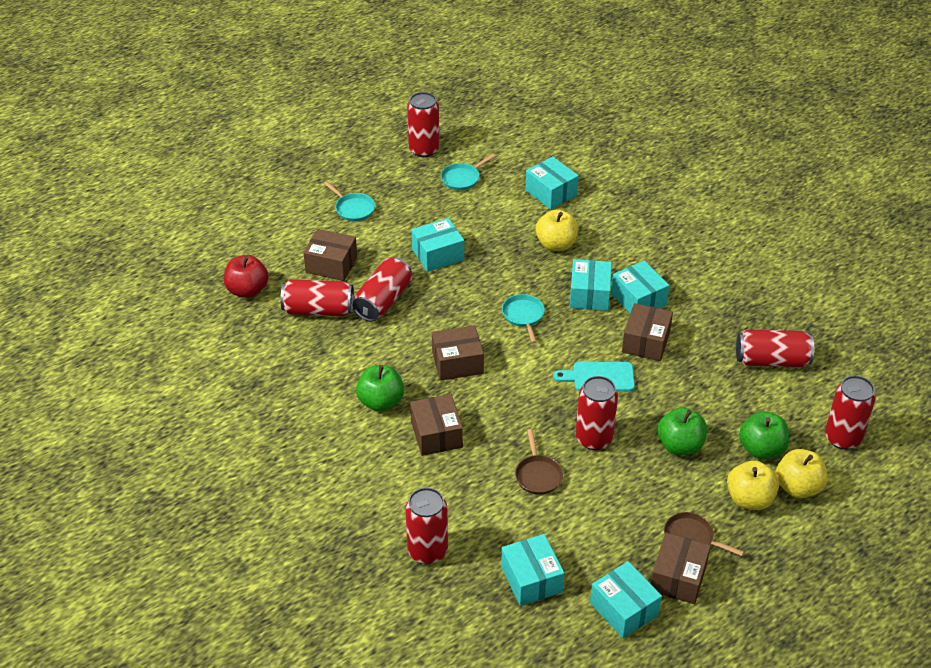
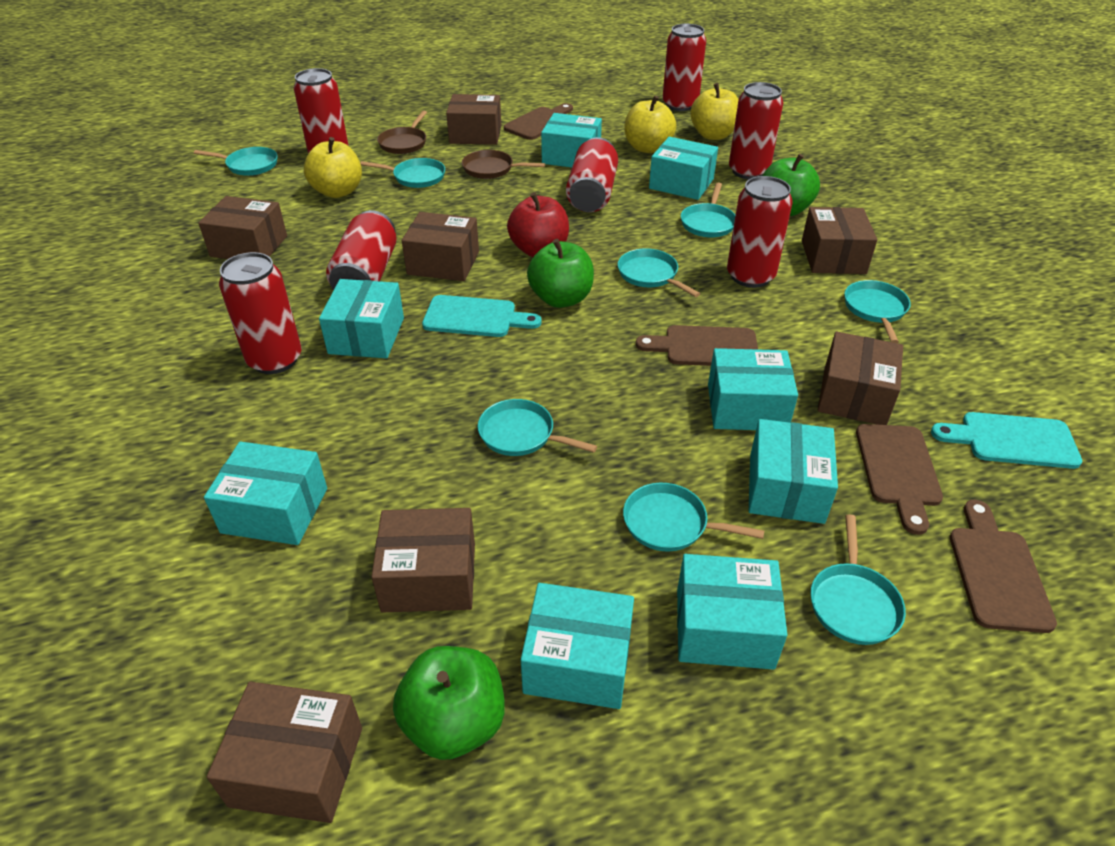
brown box: 5 -> 7
brown cutting board: 0 -> 4
turquoise box: 6 -> 8
turquoise cutting board: 1 -> 2
turquoise pan: 3 -> 8

